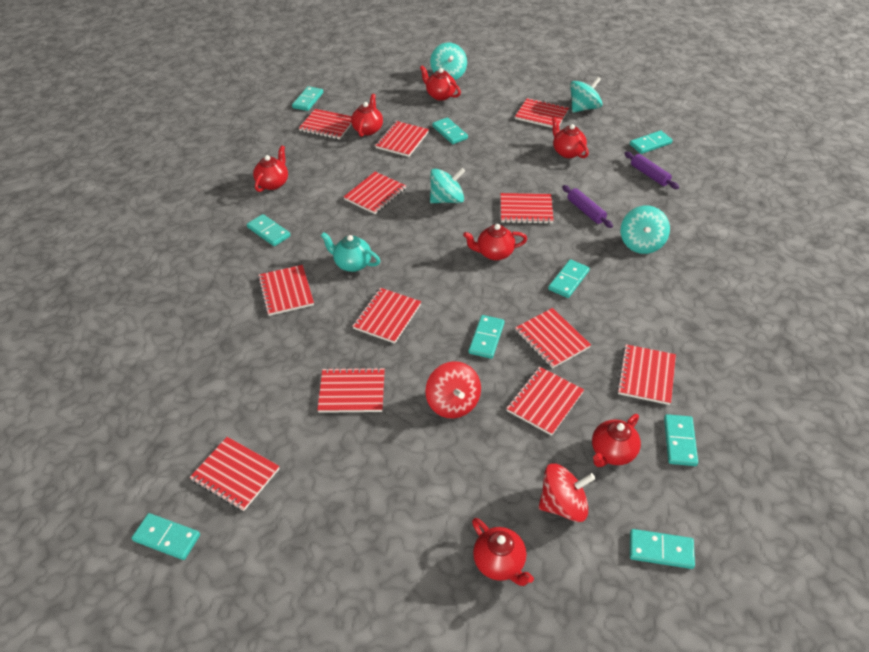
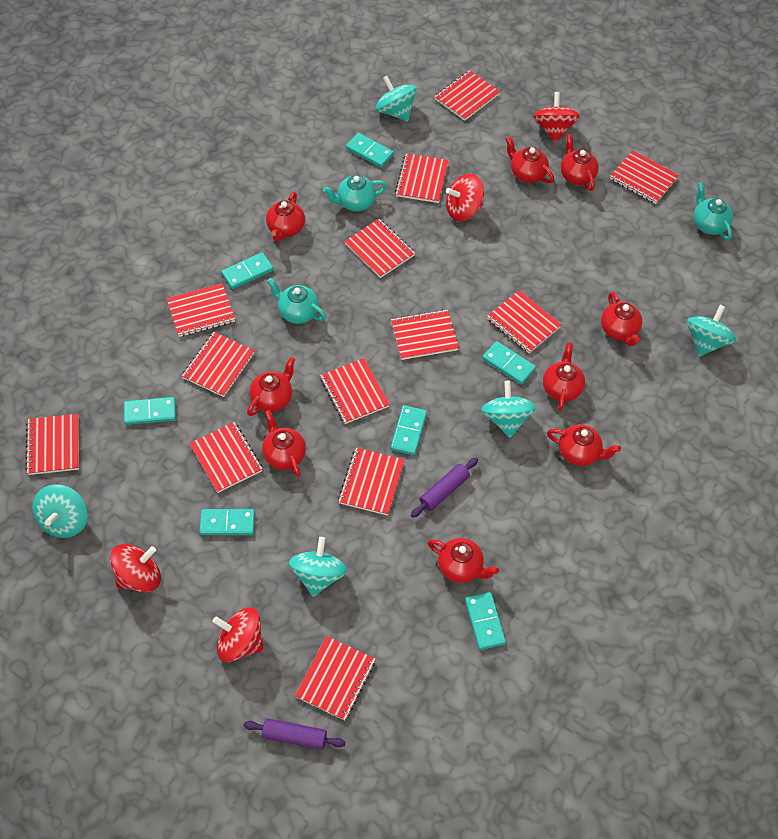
red notebook: 12 -> 13
red spinning top: 2 -> 4
red teapot: 7 -> 9
turquoise domino: 9 -> 7
turquoise spinning top: 4 -> 5
turquoise teapot: 1 -> 3

